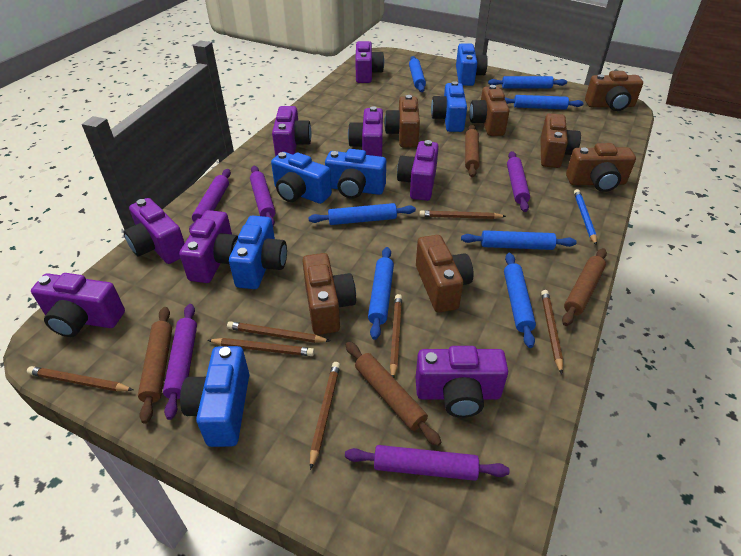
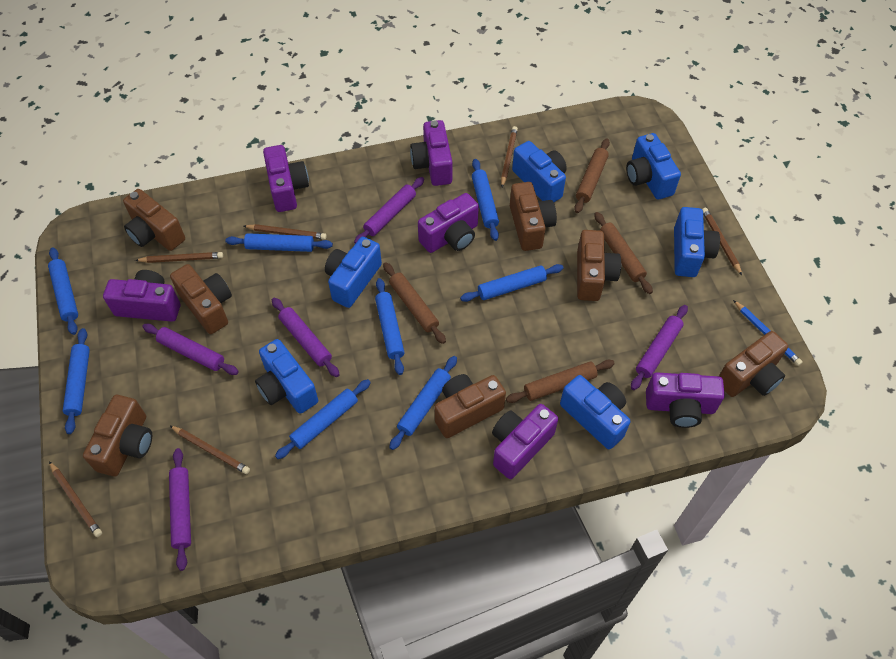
blue rolling pin: 7 -> 8
brown pencil: 7 -> 6
purple camera: 8 -> 6

